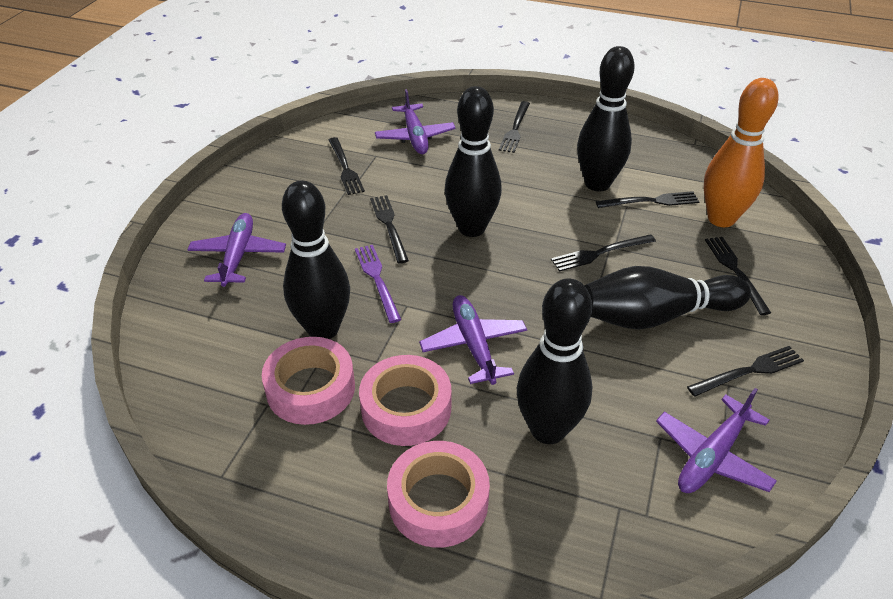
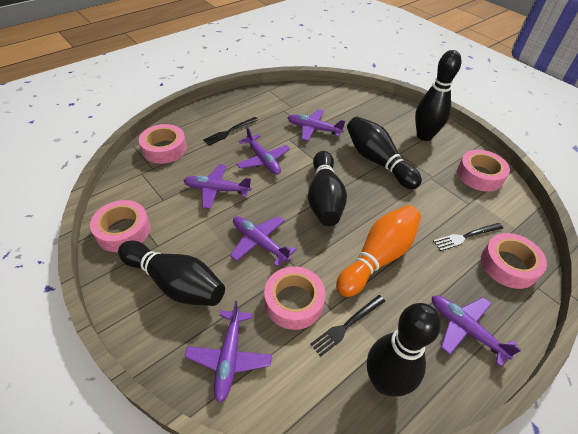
black fork: 7 -> 3
pink tape: 3 -> 5
purple fork: 1 -> 0
purple plane: 4 -> 6

